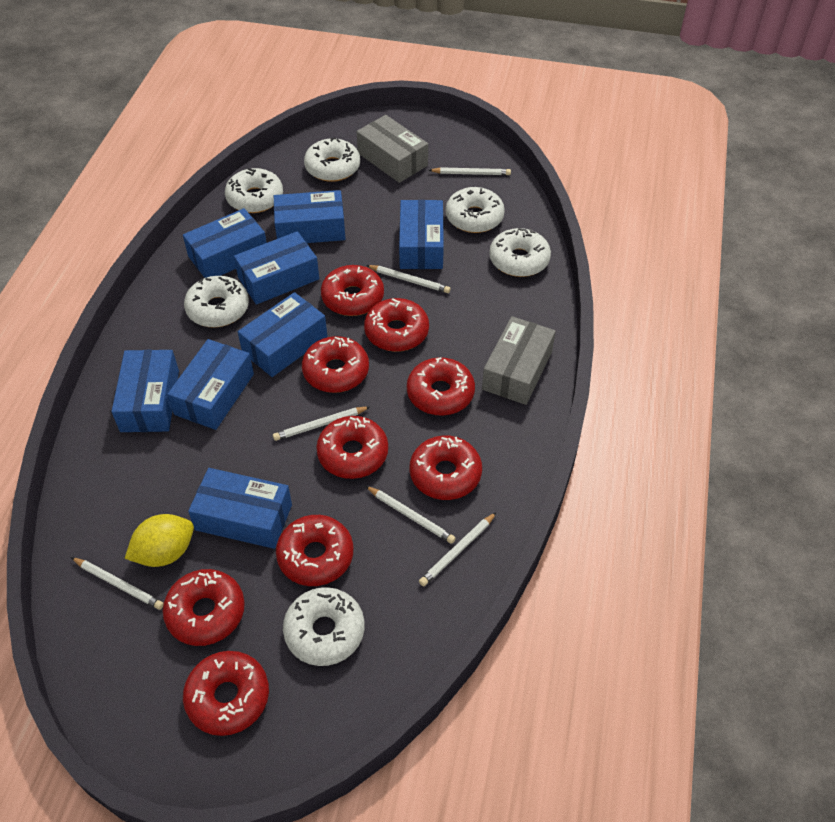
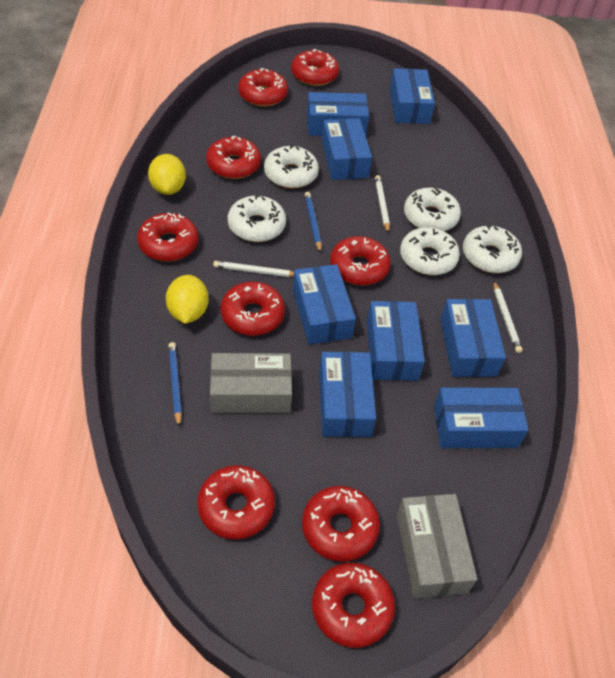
blue pencil: 0 -> 2
white donut: 6 -> 5
white pencil: 6 -> 3
yellow lemon: 1 -> 2

